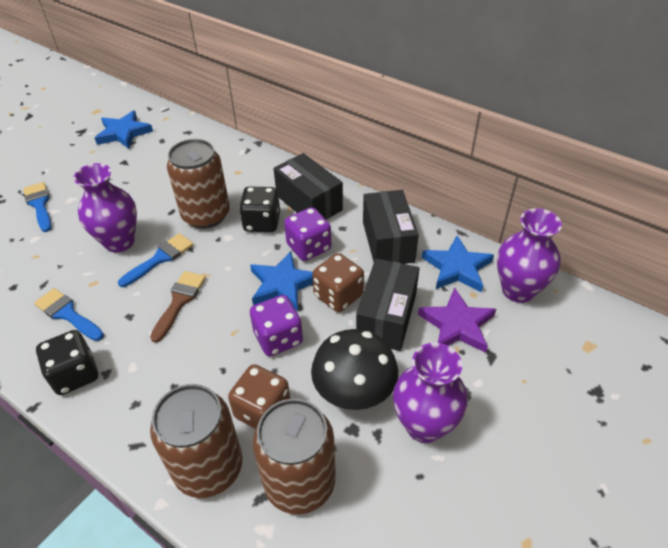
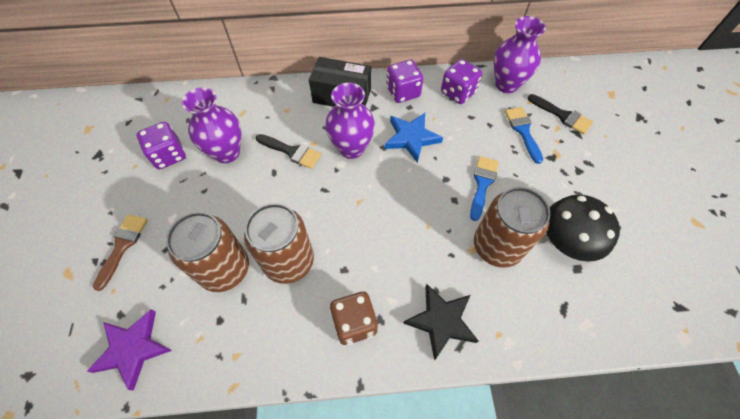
black box: 3 -> 1
black brush: 0 -> 2
black dice: 2 -> 0
black star: 0 -> 1
blue brush: 3 -> 2
blue star: 3 -> 1
brown dice: 2 -> 1
purple dice: 2 -> 3

